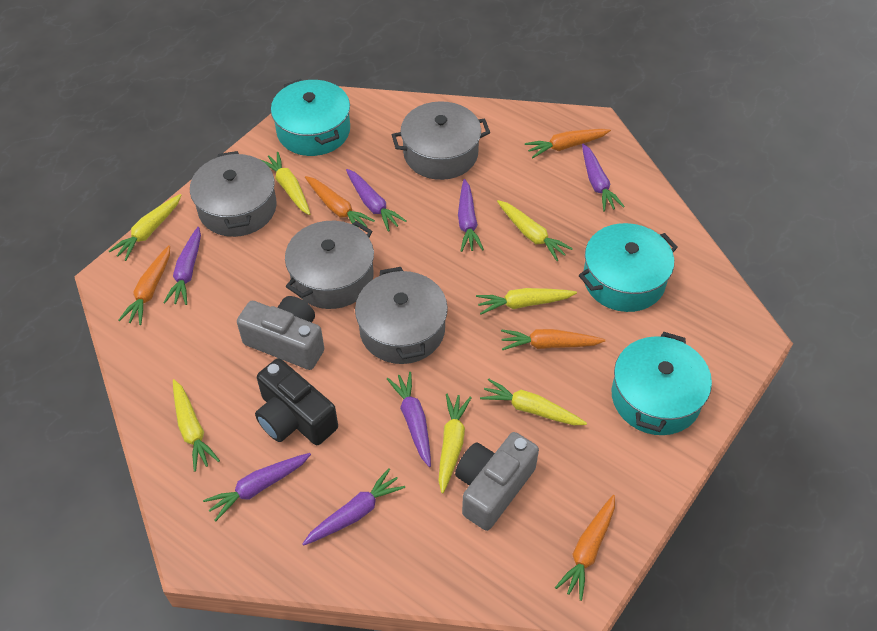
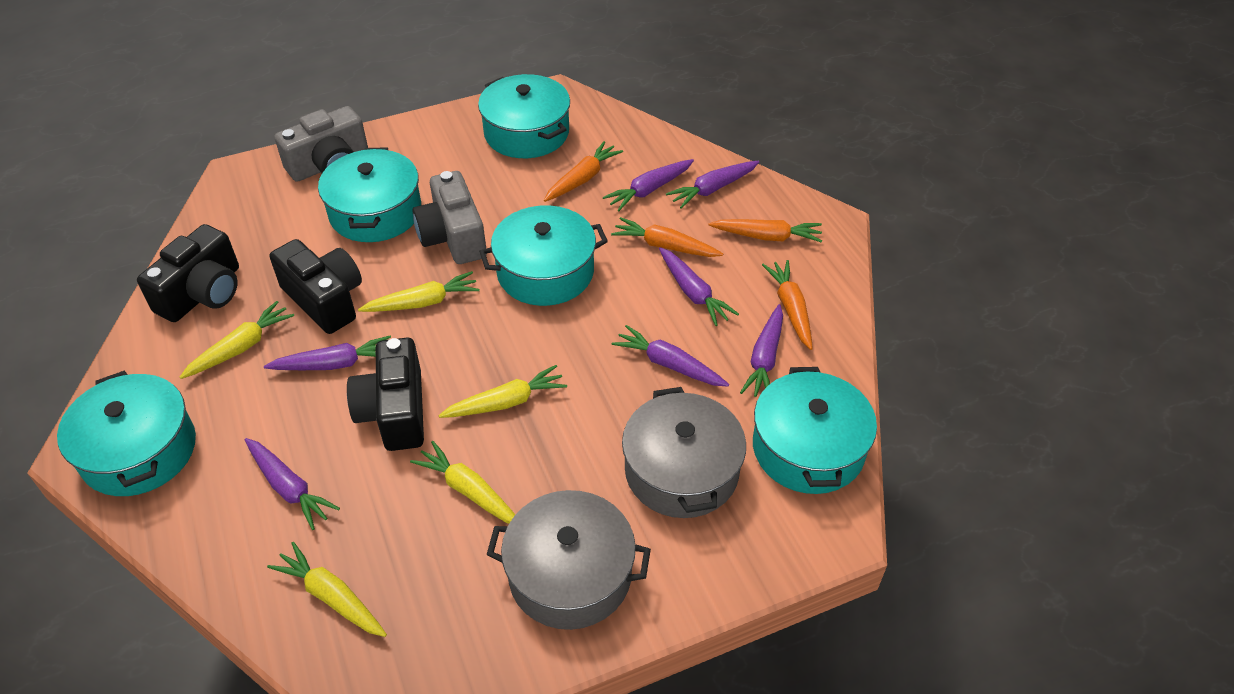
black camera: 1 -> 3
grey pot: 4 -> 2
orange carrot: 5 -> 4
turquoise pot: 3 -> 5
yellow carrot: 7 -> 5

